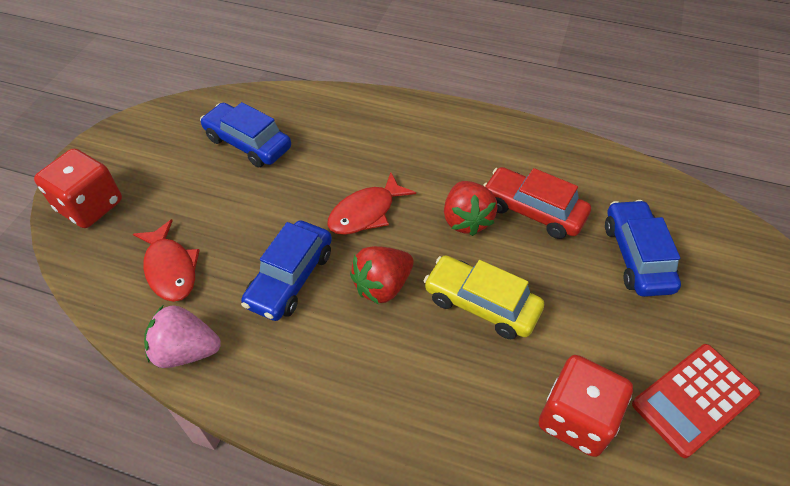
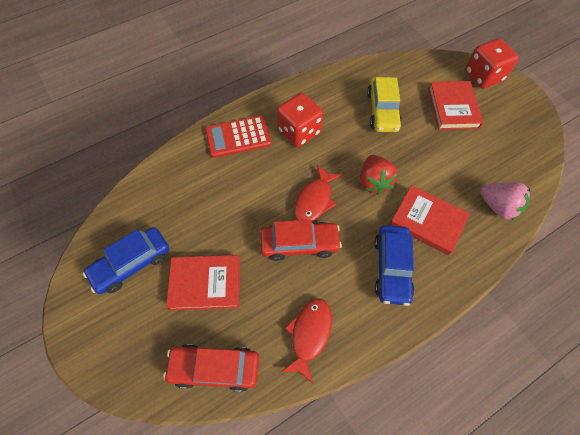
blue car: 3 -> 2
red book: 0 -> 3
red car: 1 -> 2
red strawberry: 2 -> 1

